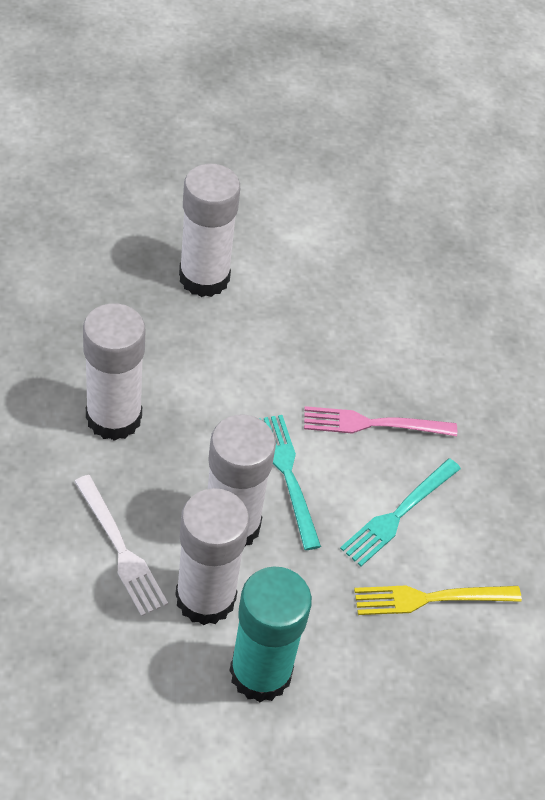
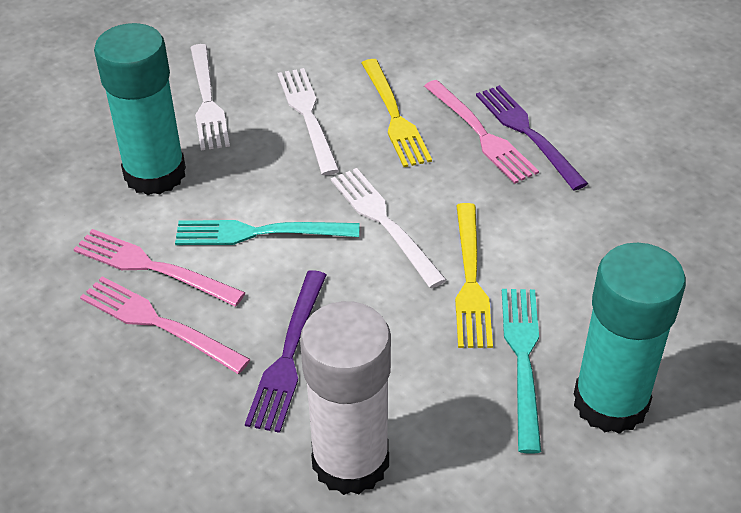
pink fork: 1 -> 3
purple fork: 0 -> 2
turquoise glue stick: 1 -> 2
white fork: 1 -> 3
white glue stick: 4 -> 1
yellow fork: 1 -> 2

